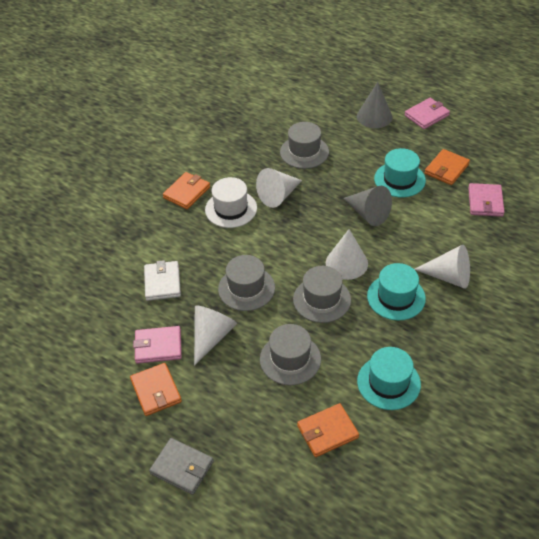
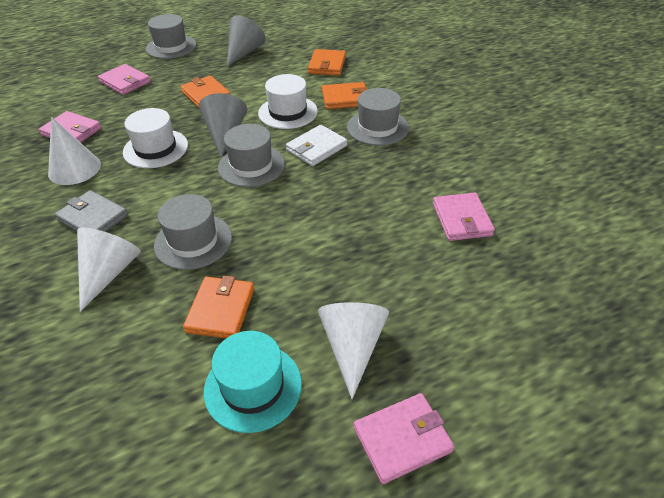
pink wallet: 3 -> 4
turquoise hat: 3 -> 1
white cone: 4 -> 3
white hat: 1 -> 2

